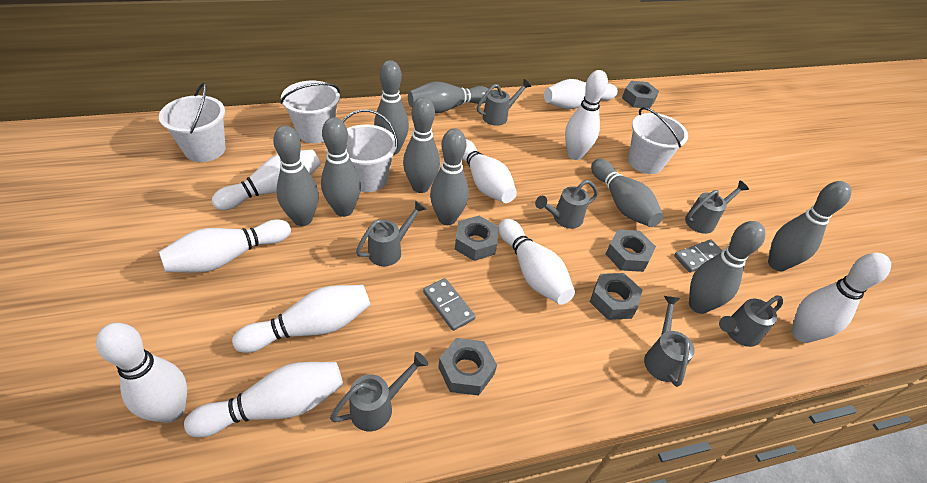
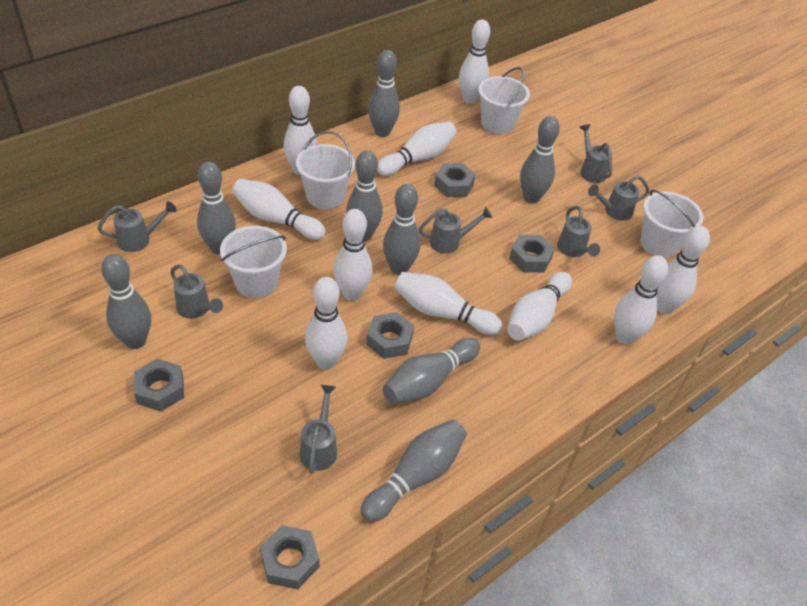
grey bowling pin: 9 -> 8
grey domino: 2 -> 0

